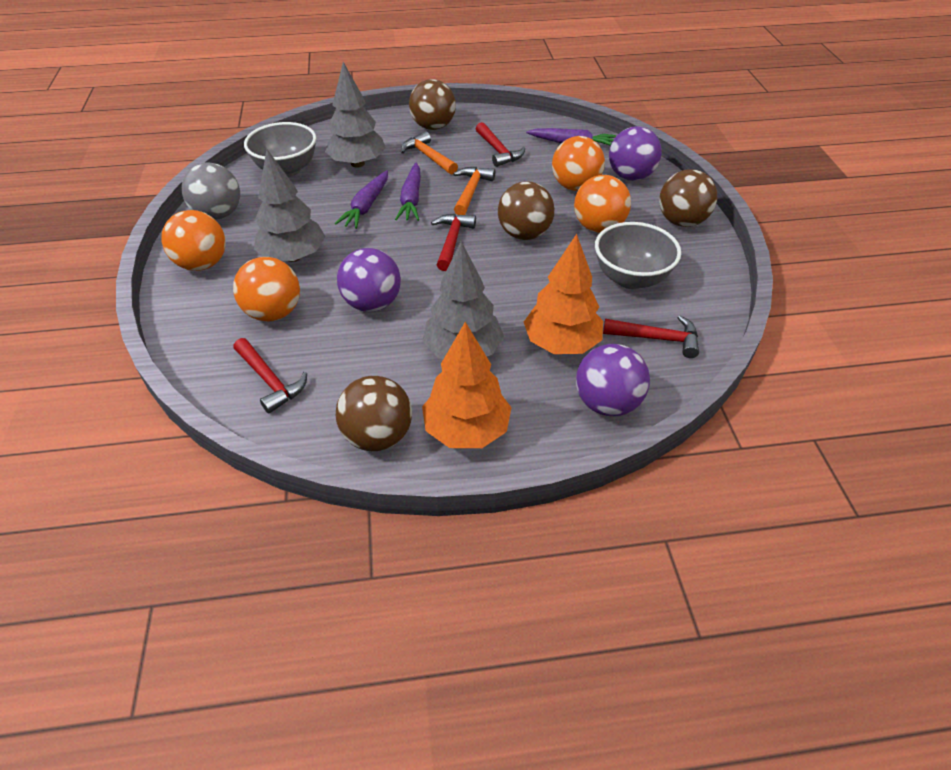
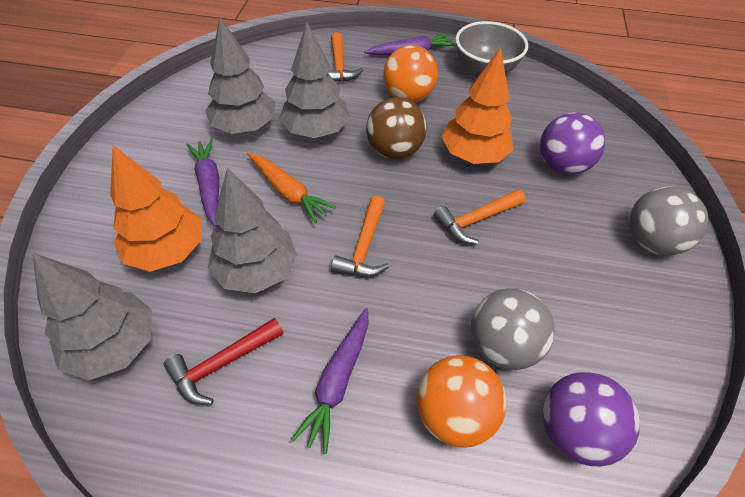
brown ball: 4 -> 1
grey ball: 1 -> 2
grey bowl: 2 -> 1
grey tree: 3 -> 4
orange ball: 4 -> 2
orange carrot: 0 -> 1
orange hammer: 2 -> 3
purple ball: 3 -> 2
red hammer: 4 -> 1

